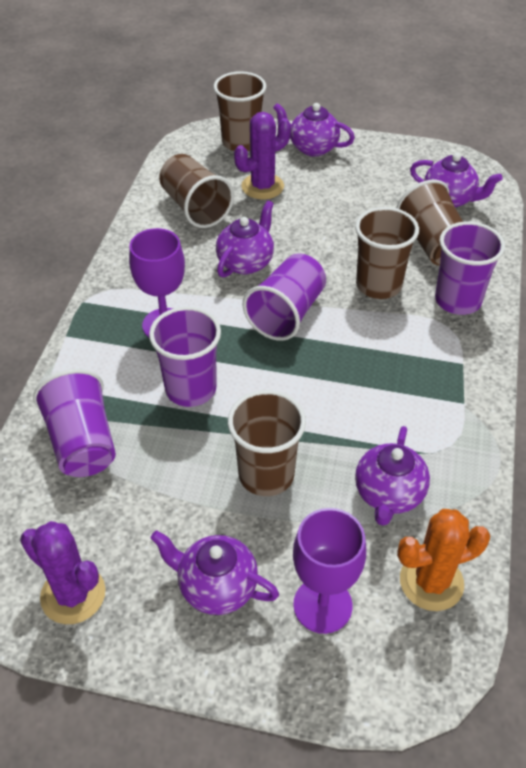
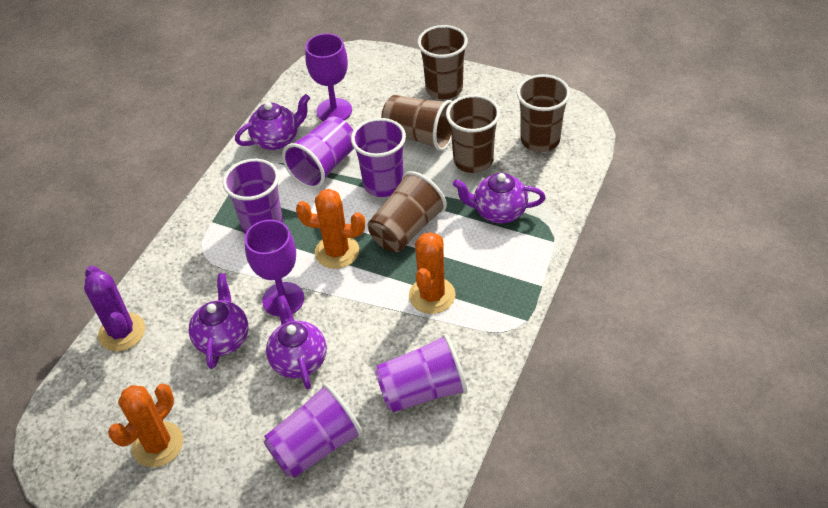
orange cactus: 1 -> 3
purple cactus: 2 -> 1
purple cup: 4 -> 5
purple teapot: 5 -> 4

